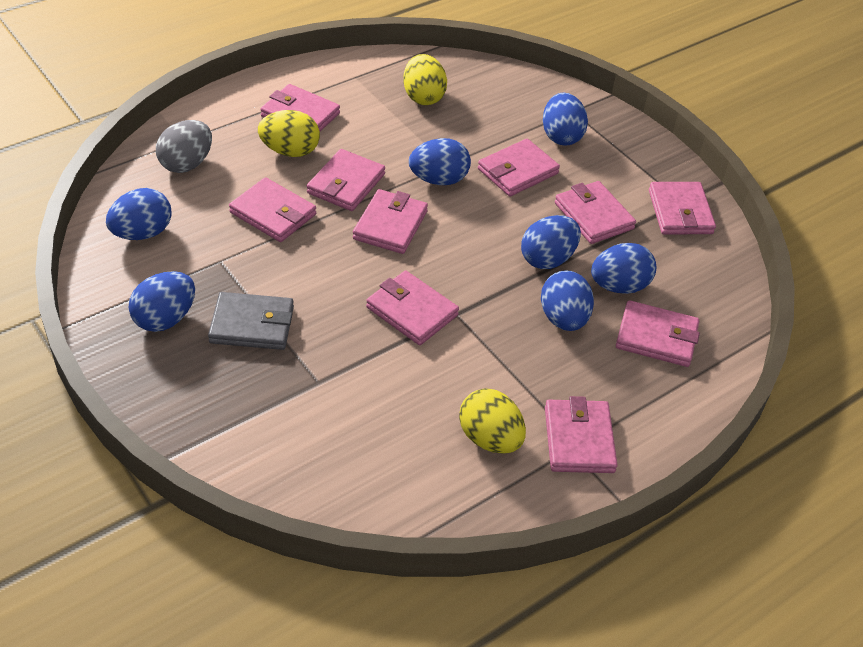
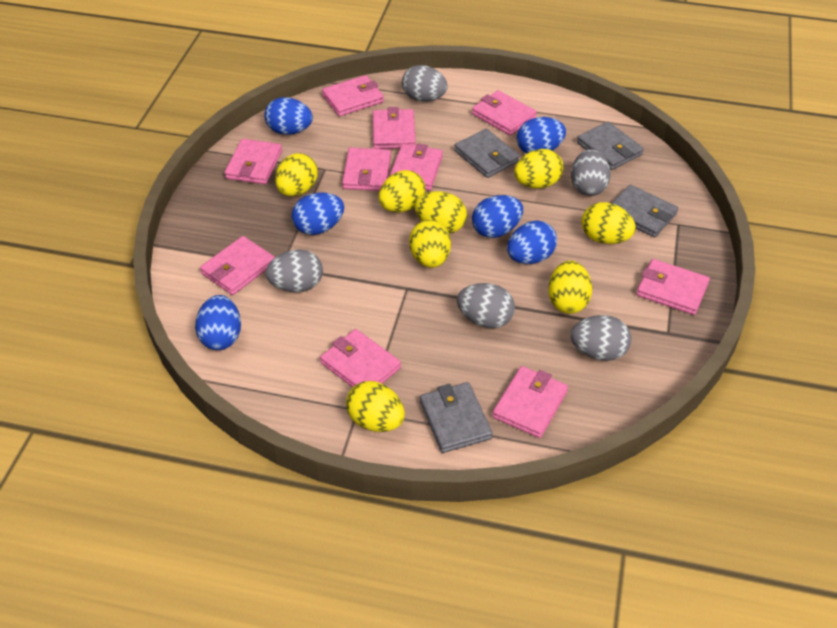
blue egg: 7 -> 6
grey egg: 1 -> 5
grey wallet: 1 -> 4
yellow egg: 3 -> 8

